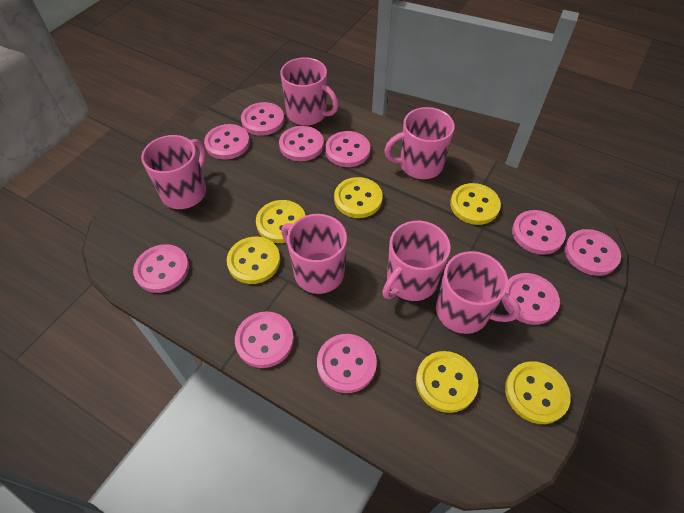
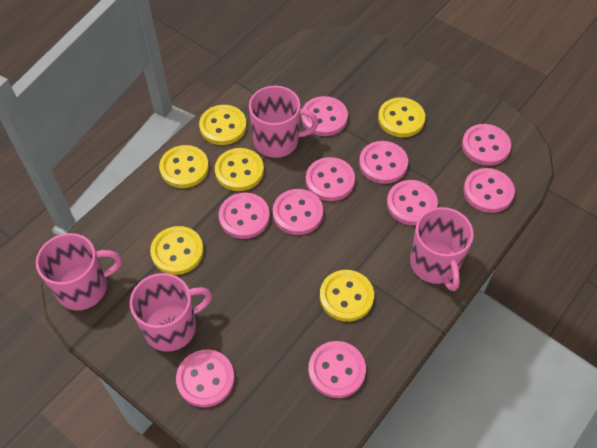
pink mug: 6 -> 4

